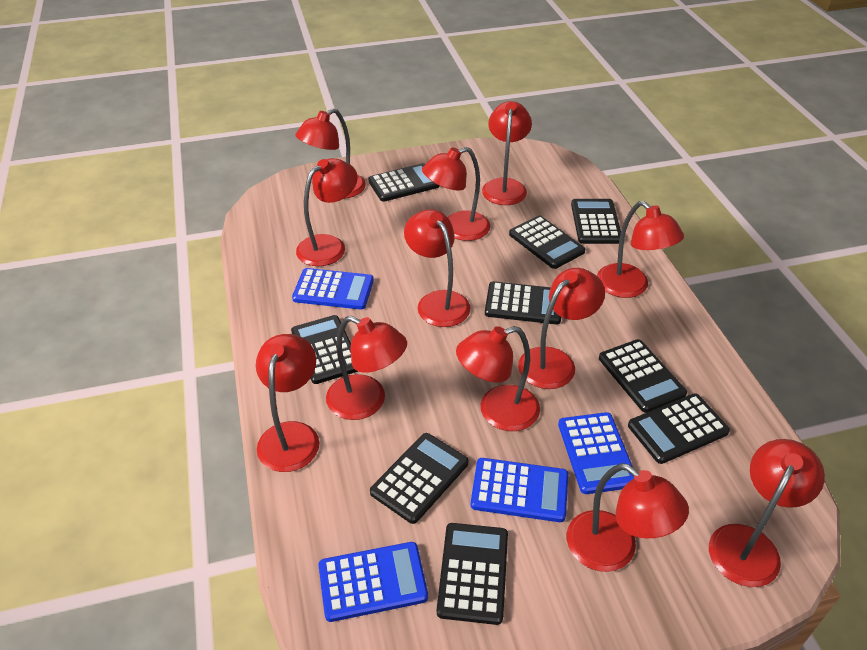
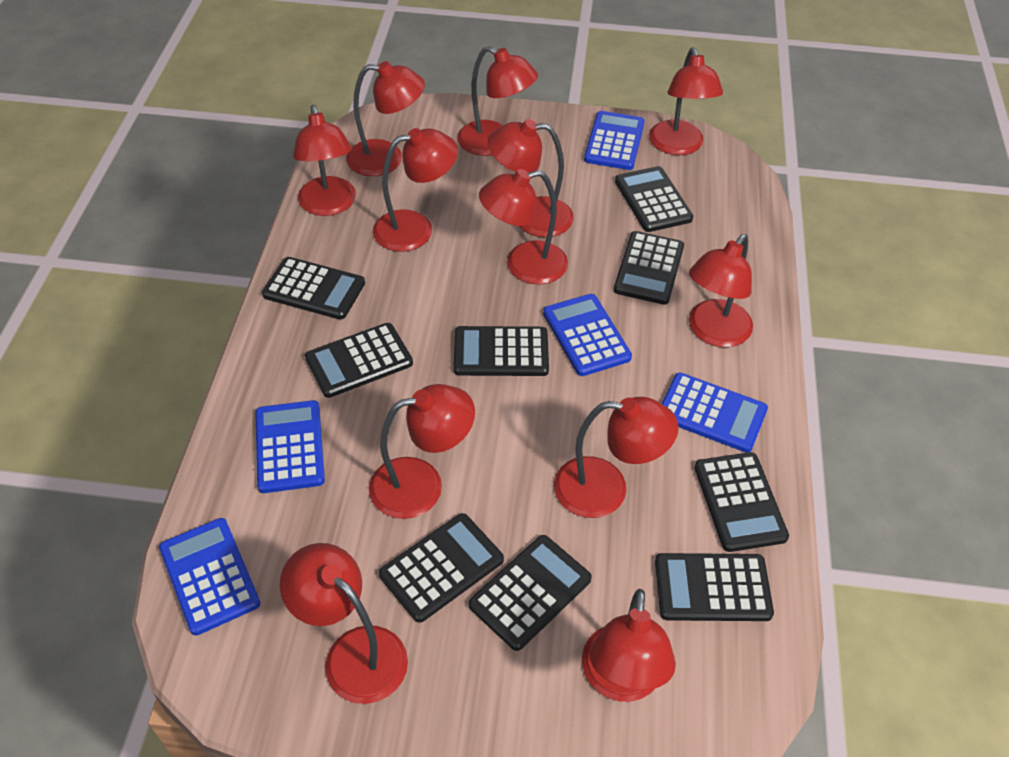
blue calculator: 4 -> 5

